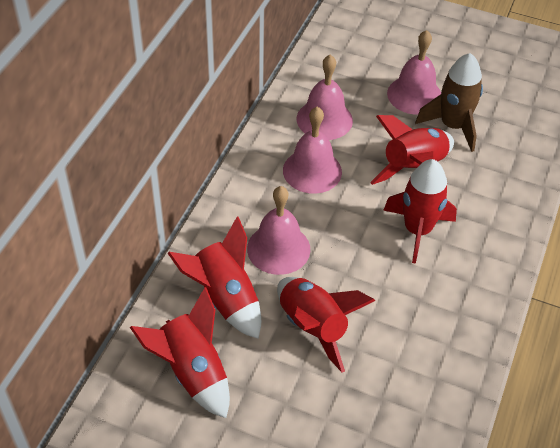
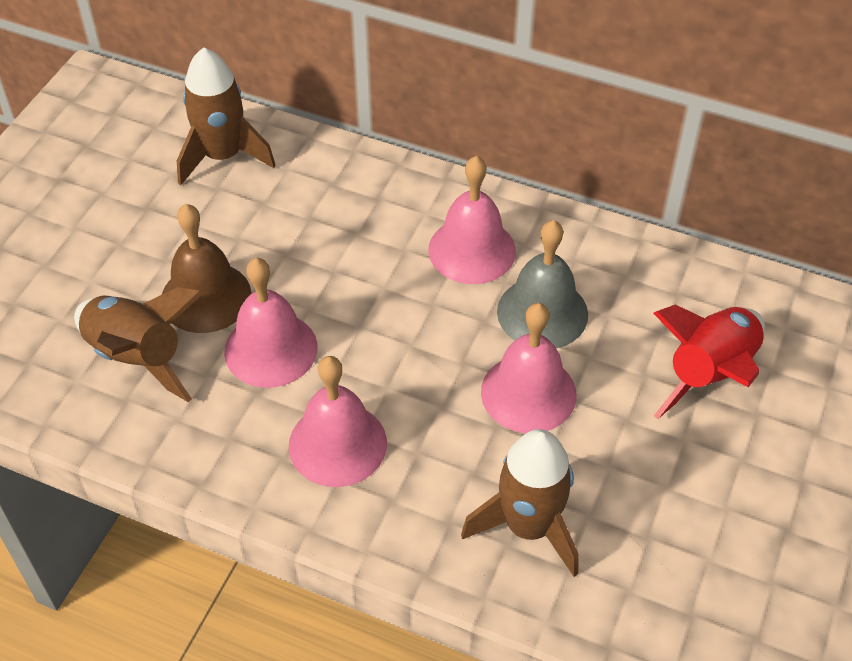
brown bell: 0 -> 1
brown rocket: 1 -> 3
grey bell: 0 -> 1
red rocket: 5 -> 1

